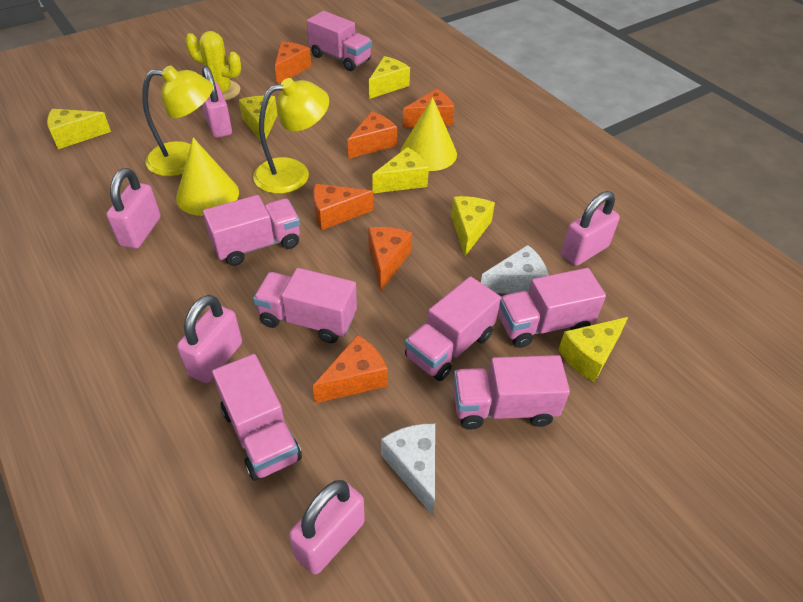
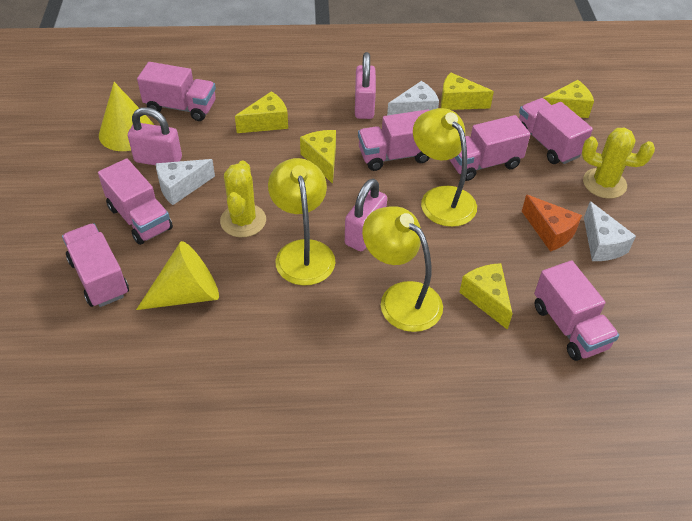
orange cheese: 6 -> 1
pink padlock: 5 -> 3
white cheese: 2 -> 3
yellow cactus: 1 -> 2
yellow cheese: 6 -> 5
yellow lamp: 2 -> 3

